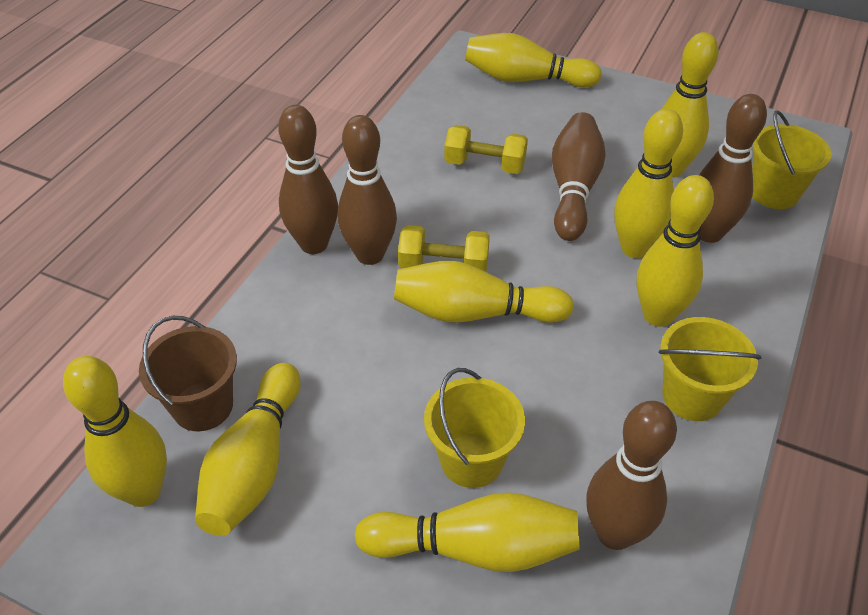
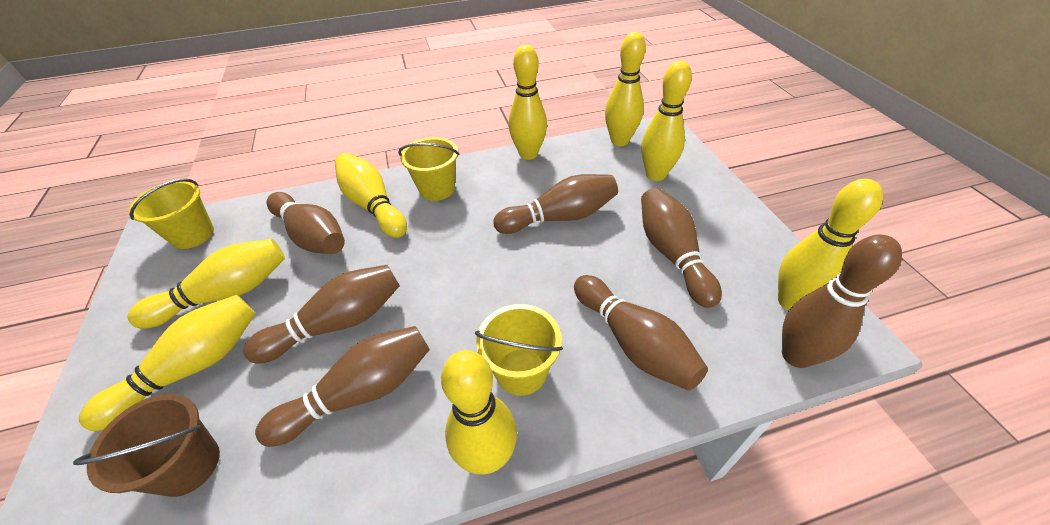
brown bowling pin: 5 -> 7
yellow dumbbell: 2 -> 0

